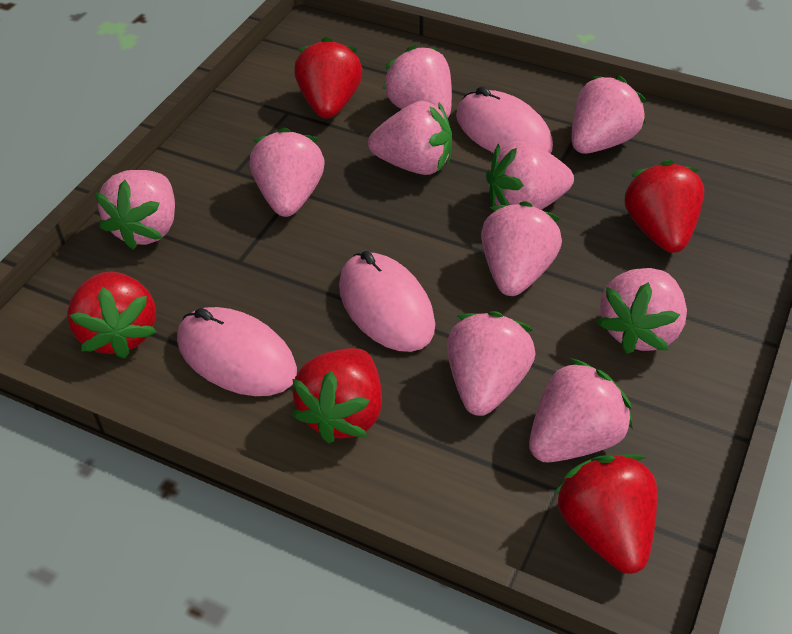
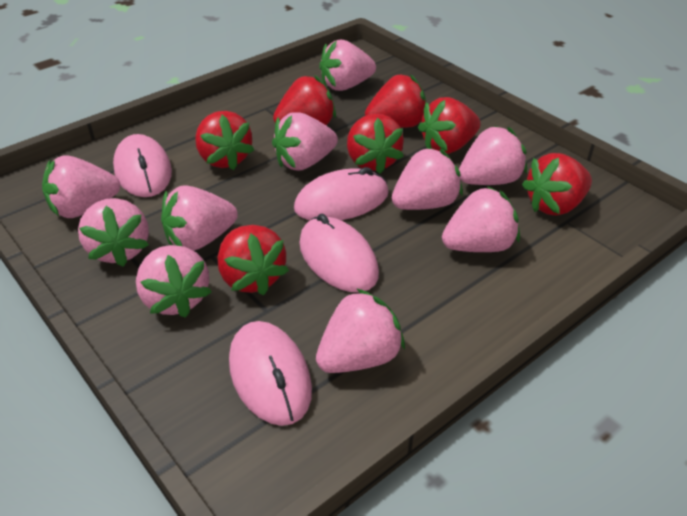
pink mouse: 3 -> 4
red strawberry: 5 -> 7

